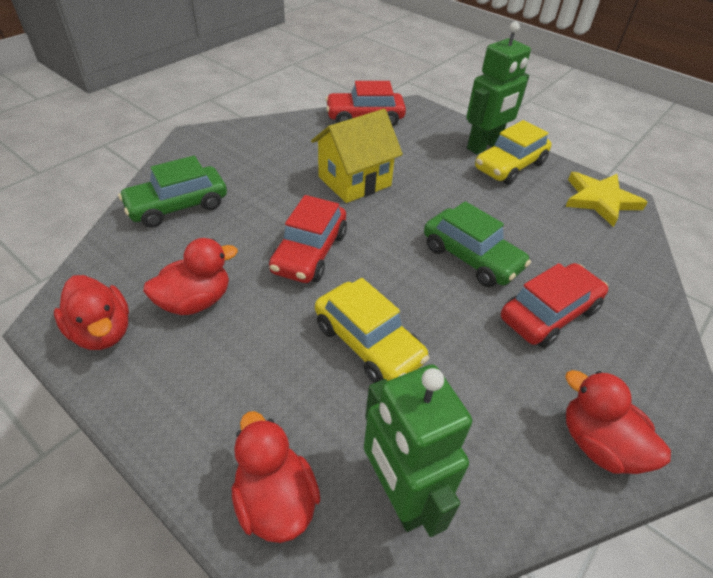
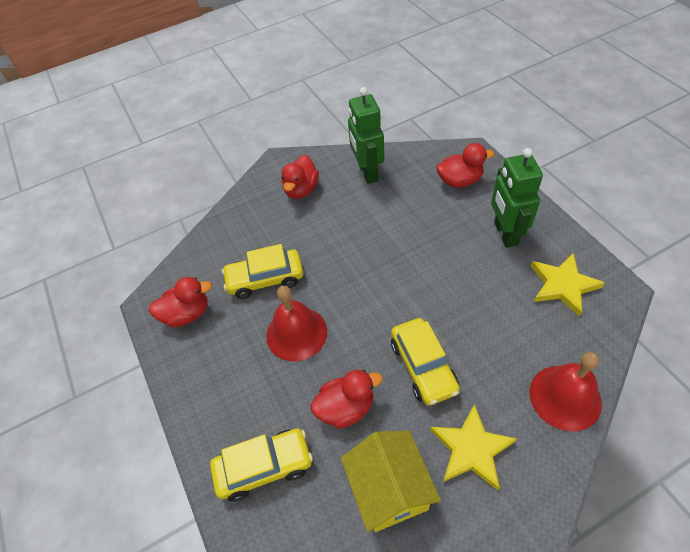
green car: 2 -> 0
red bell: 0 -> 2
red car: 3 -> 0
yellow car: 2 -> 3
yellow star: 1 -> 2

